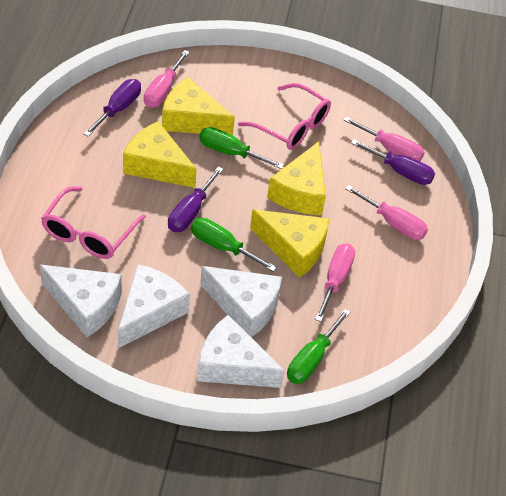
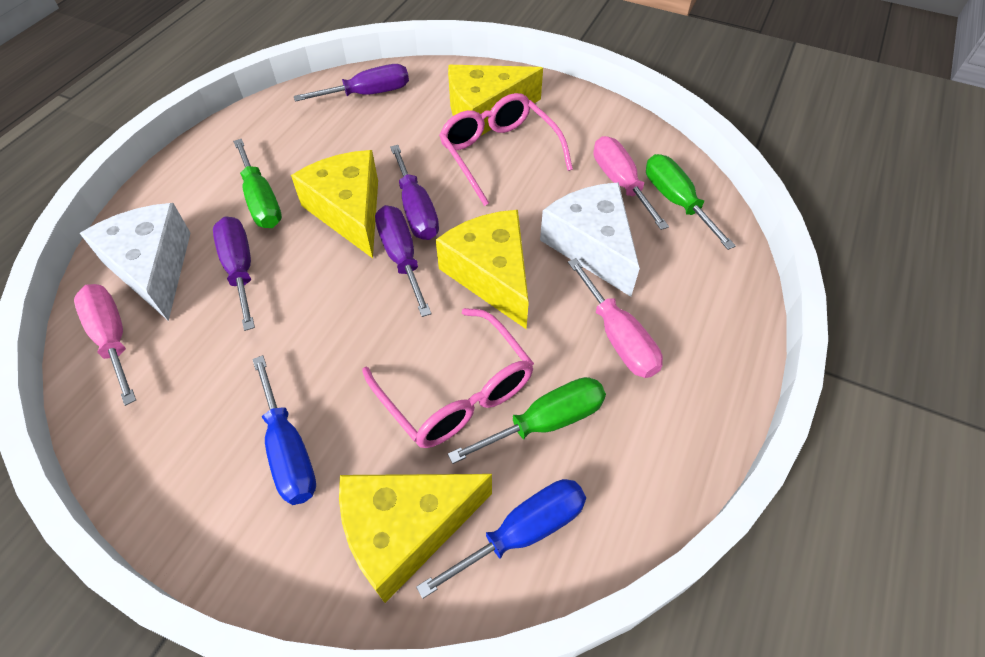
blue screwdriver: 0 -> 2
pink screwdriver: 4 -> 3
purple screwdriver: 3 -> 4
white cheese: 4 -> 2

